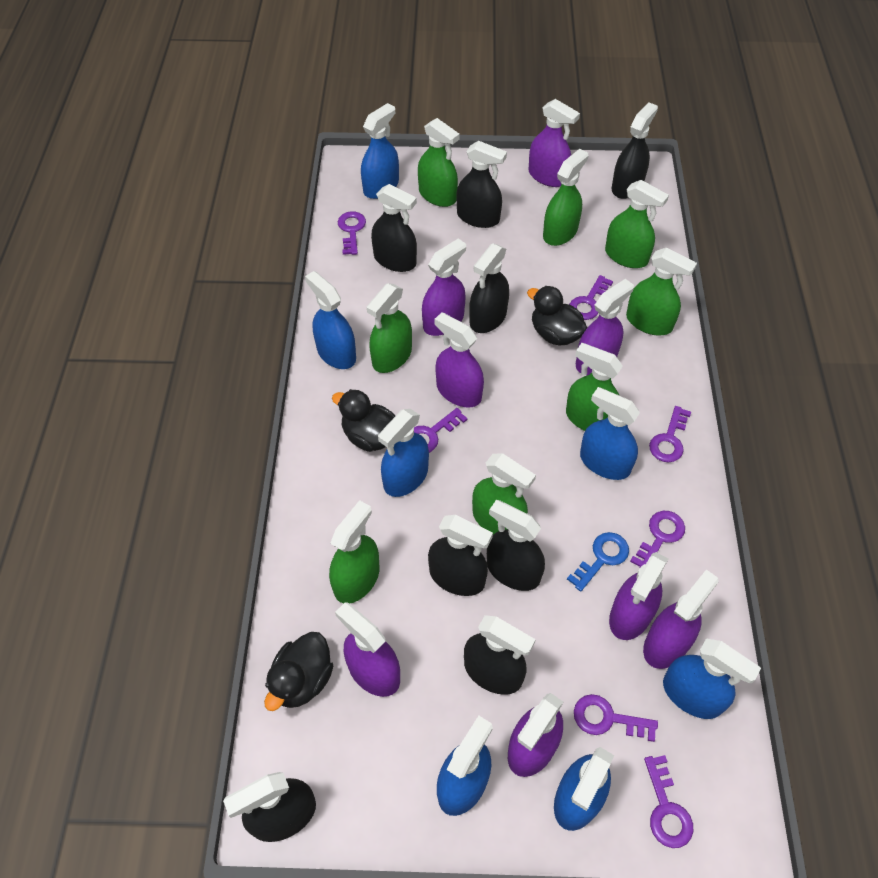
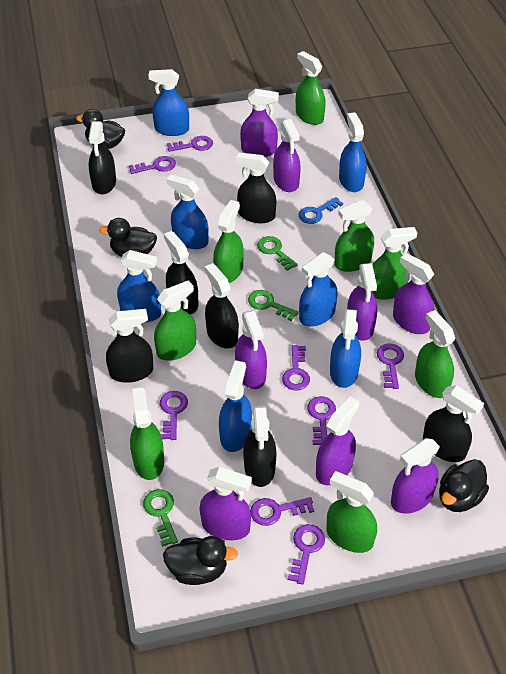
black duck: 3 -> 4
black spray bottle: 8 -> 7
green key: 0 -> 3
purple key: 7 -> 8

